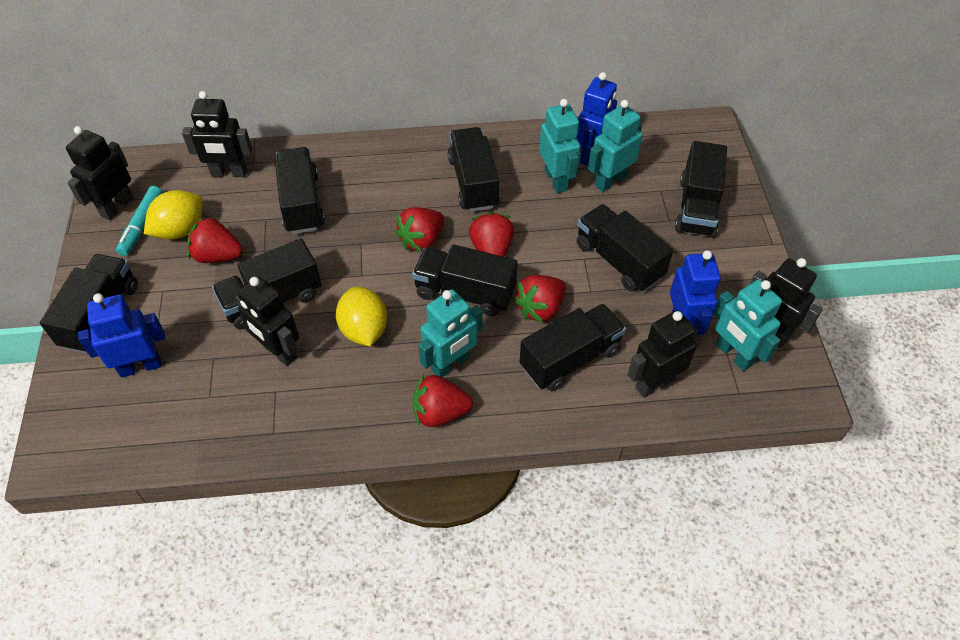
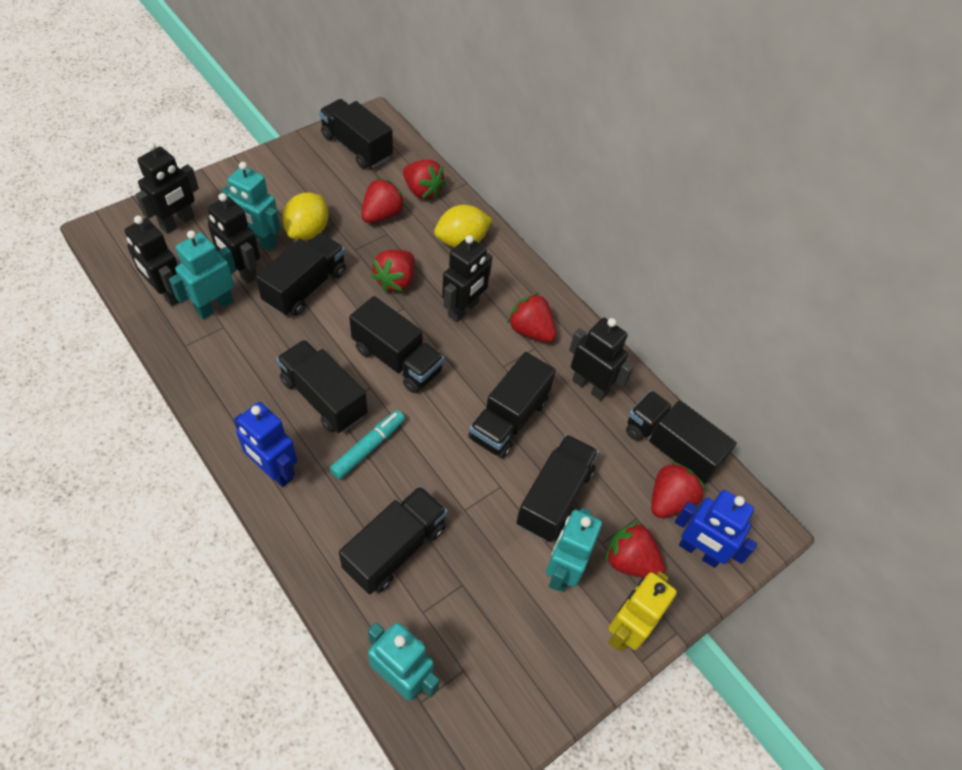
blue robot: 3 -> 2
red strawberry: 5 -> 6
yellow robot: 0 -> 1

